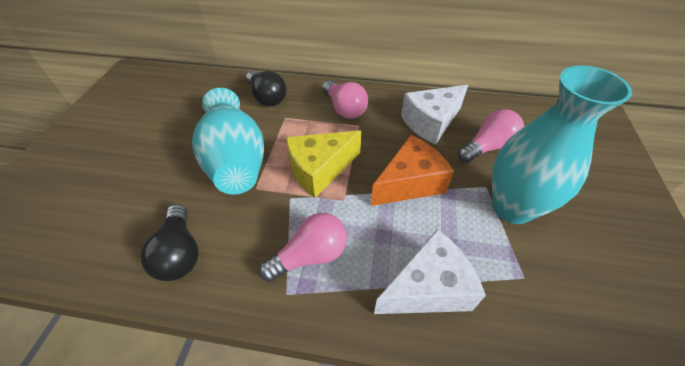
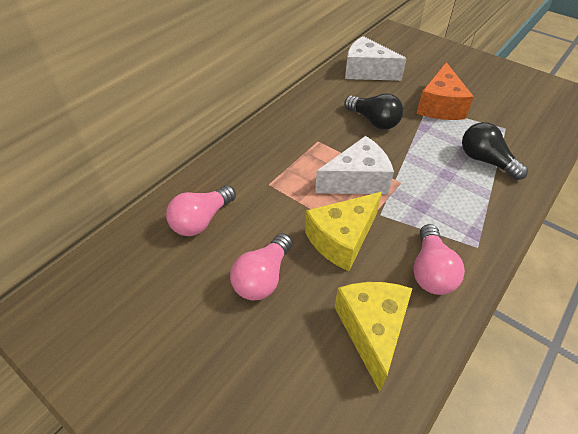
turquoise vase: 2 -> 0
yellow cheese: 1 -> 2

